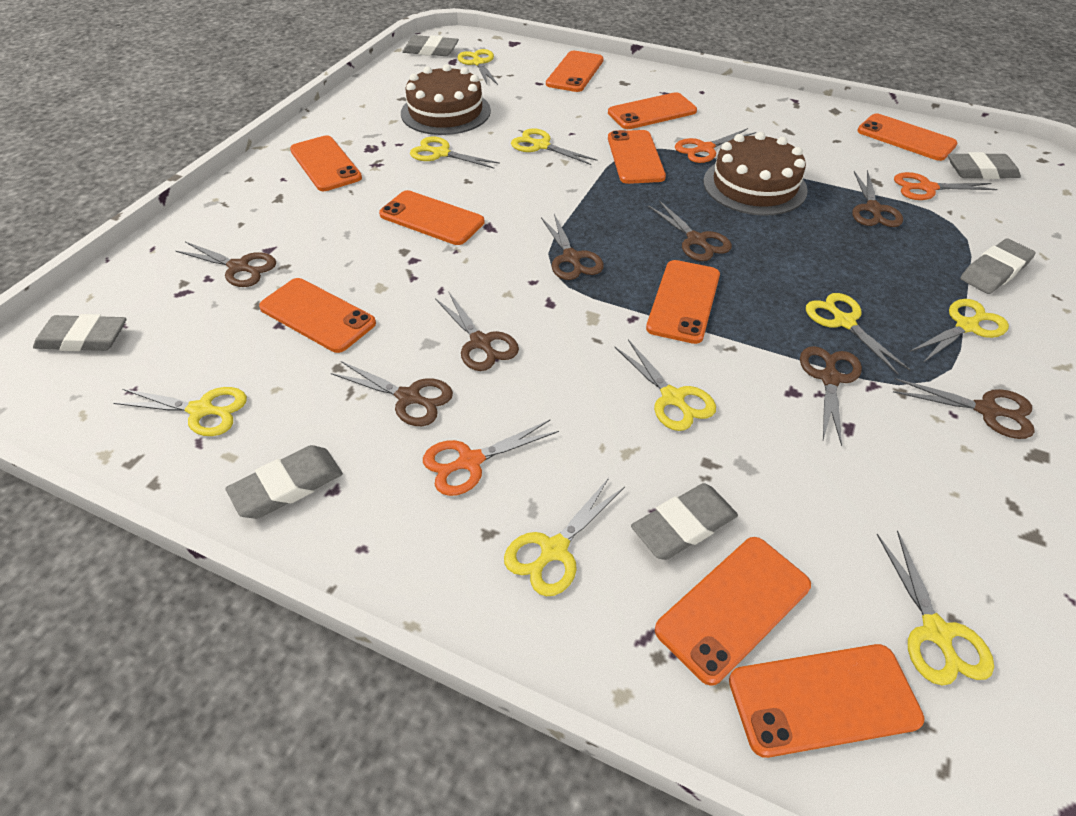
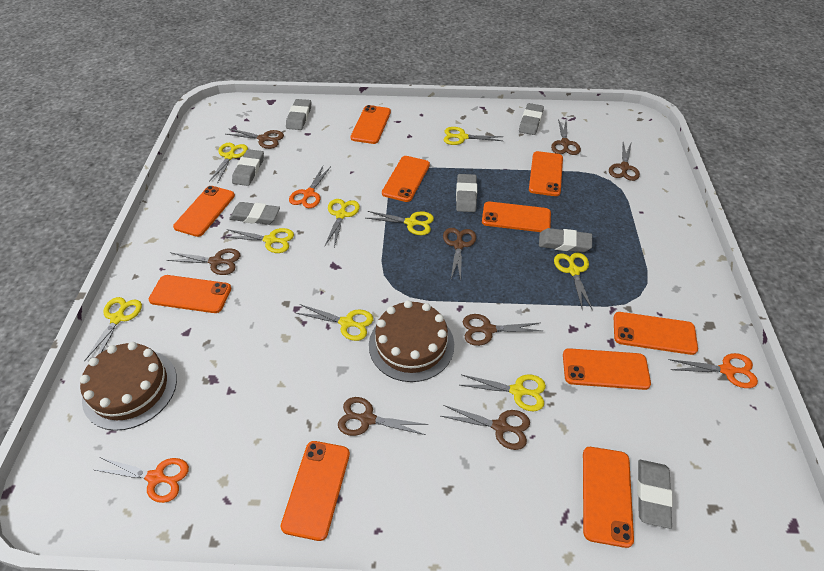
grey eraser: 6 -> 7

